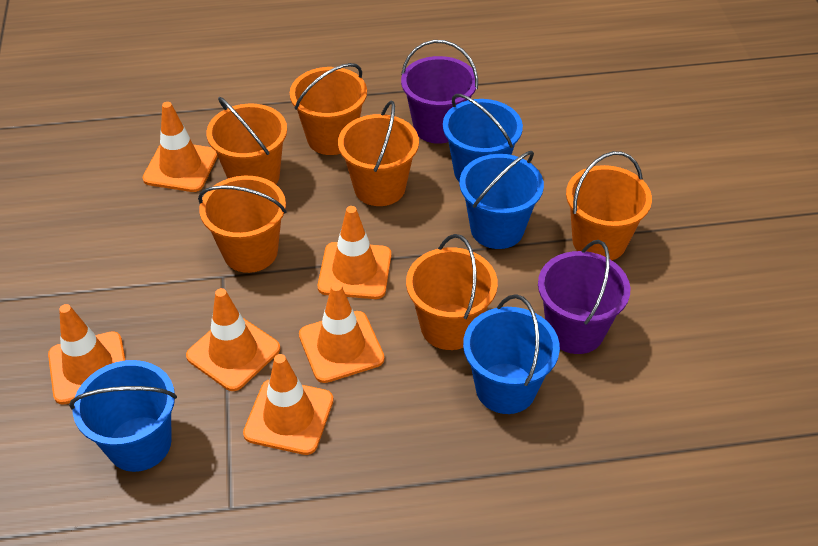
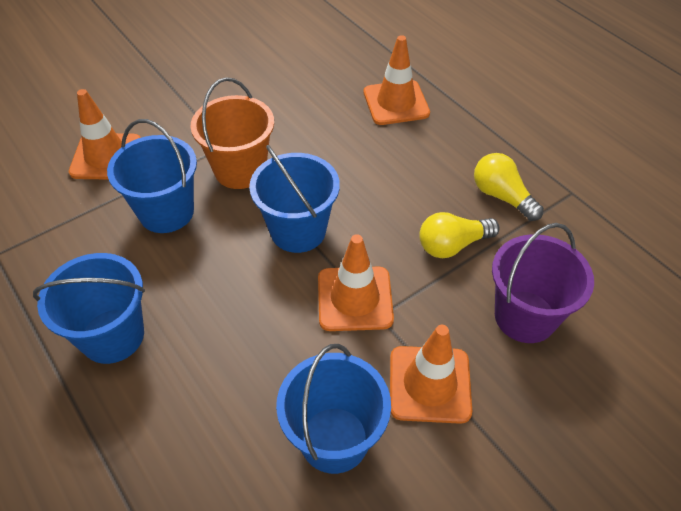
orange bucket: 6 -> 1
orange traffic cone: 6 -> 4
purple bucket: 2 -> 1
yellow light bulb: 0 -> 2

